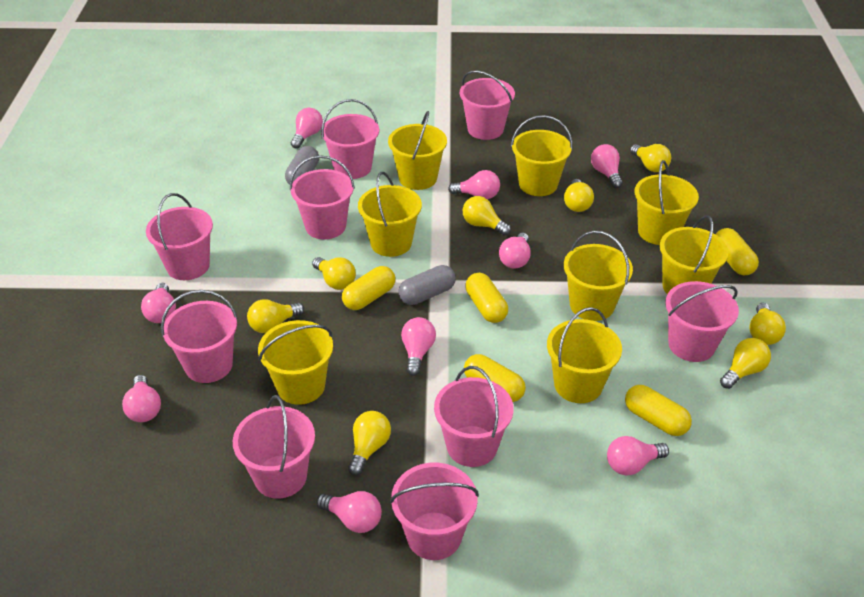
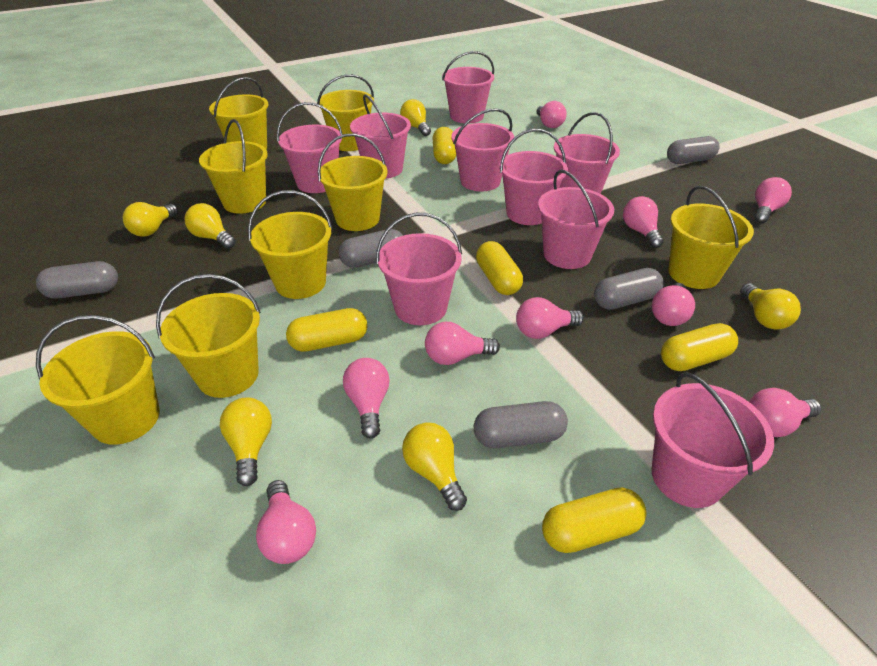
grey capsule: 2 -> 5
yellow light bulb: 8 -> 6

